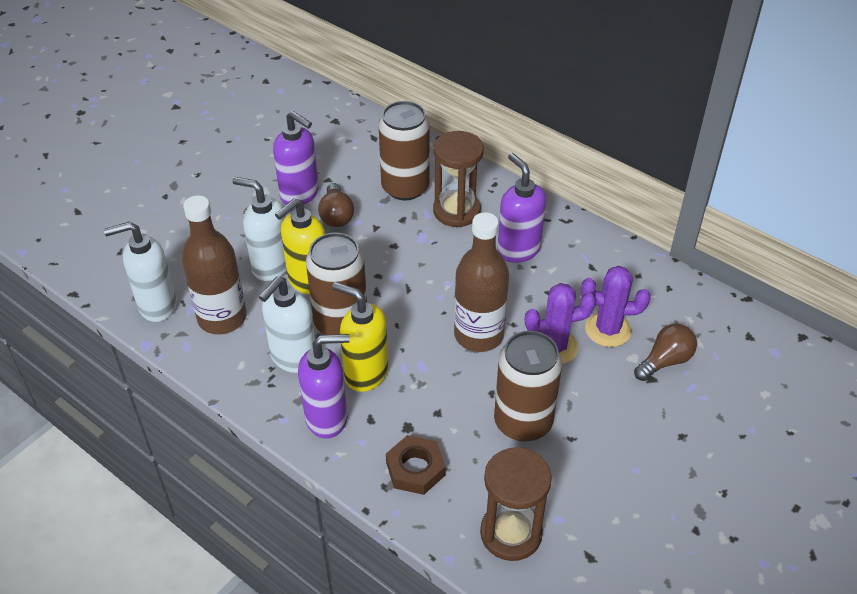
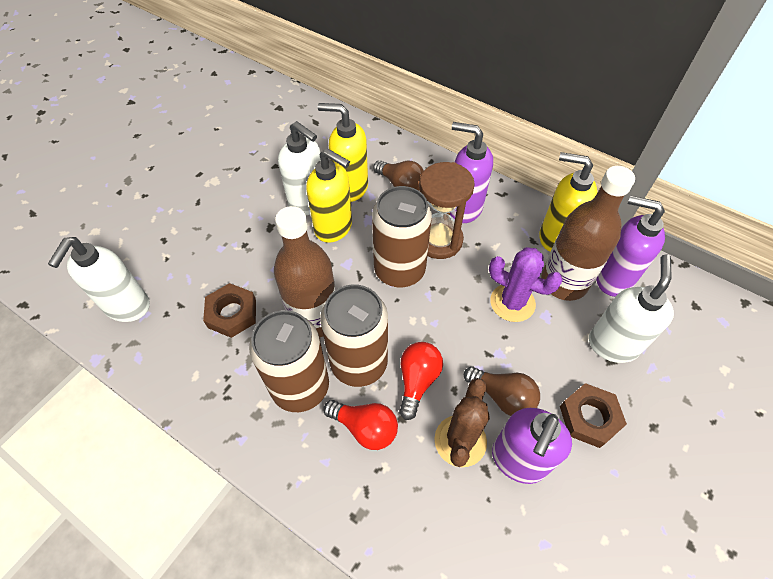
brown cactus: 0 -> 1
brown hourglass: 2 -> 1
brown nut: 1 -> 2
purple cactus: 2 -> 1
red light bulb: 0 -> 2
yellow soap dispenser: 2 -> 3

